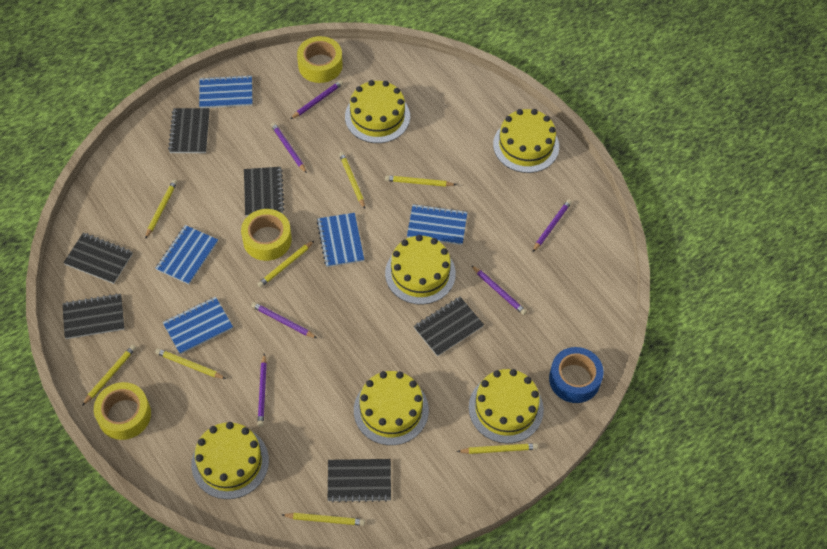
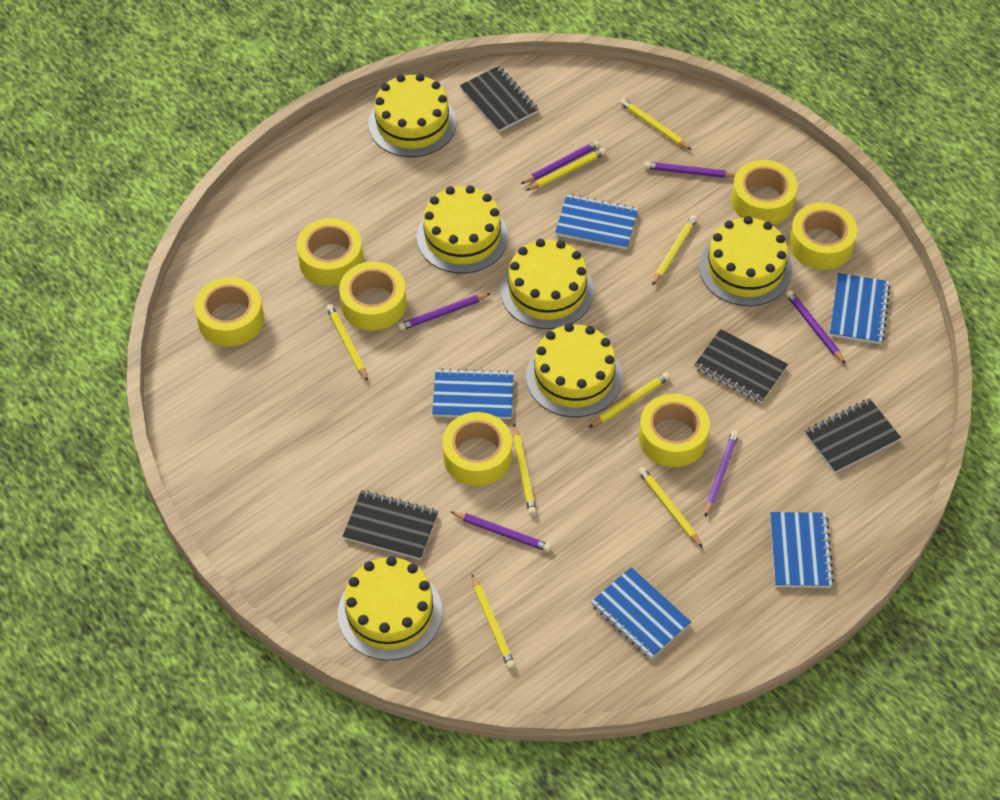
black notebook: 6 -> 4
blue tape: 1 -> 0
yellow tape: 3 -> 7

